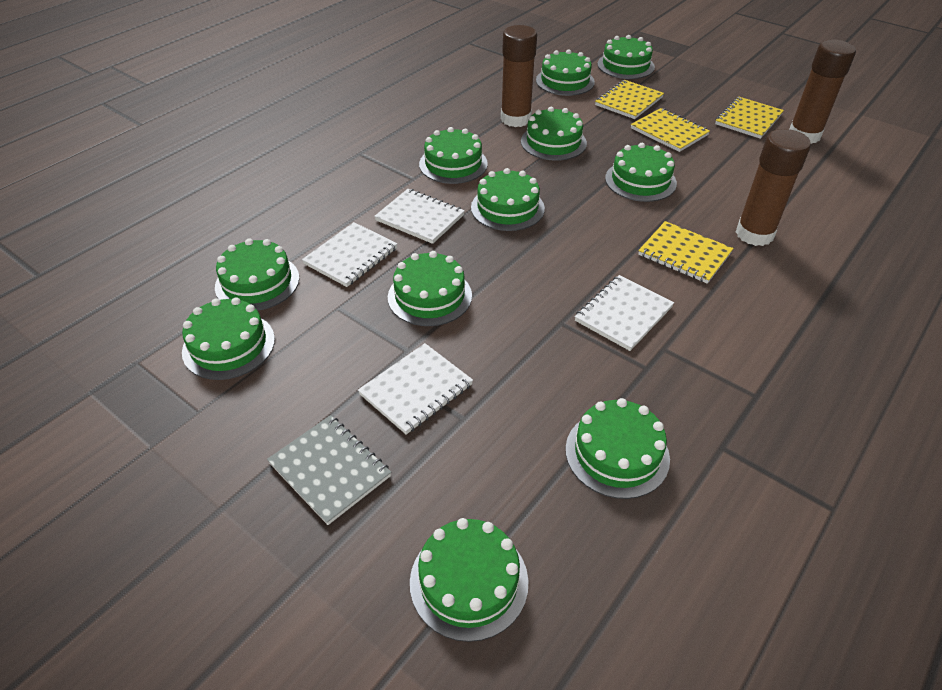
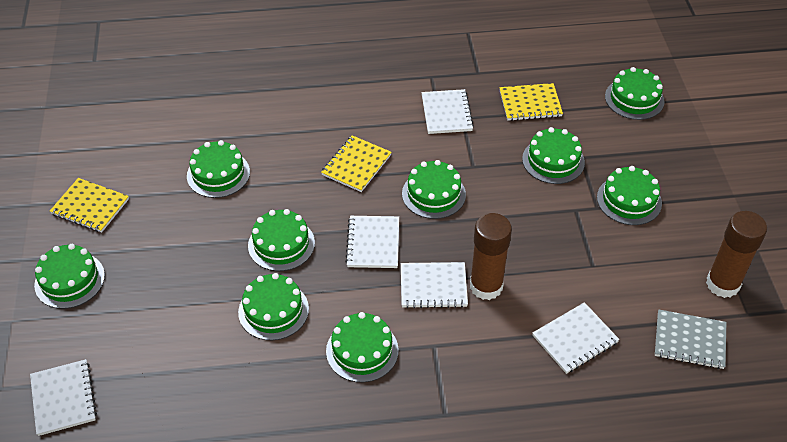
brown glue stick: 3 -> 2
green cake: 11 -> 9
white notebook: 4 -> 5
yellow notebook: 4 -> 3

